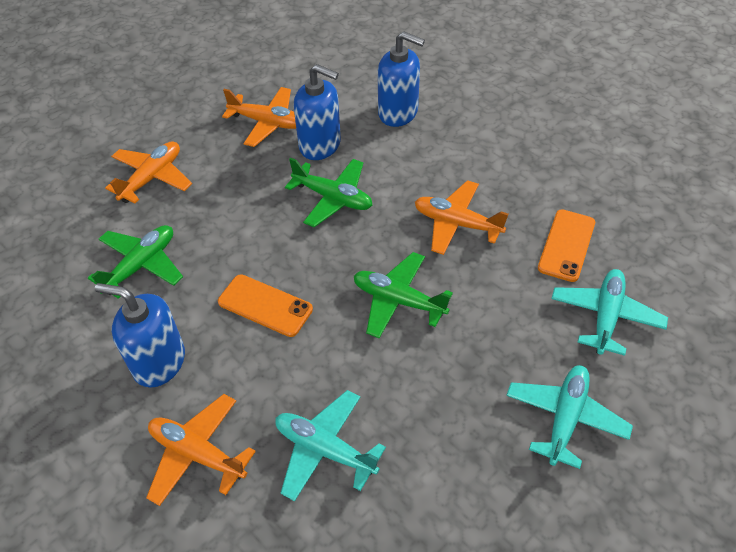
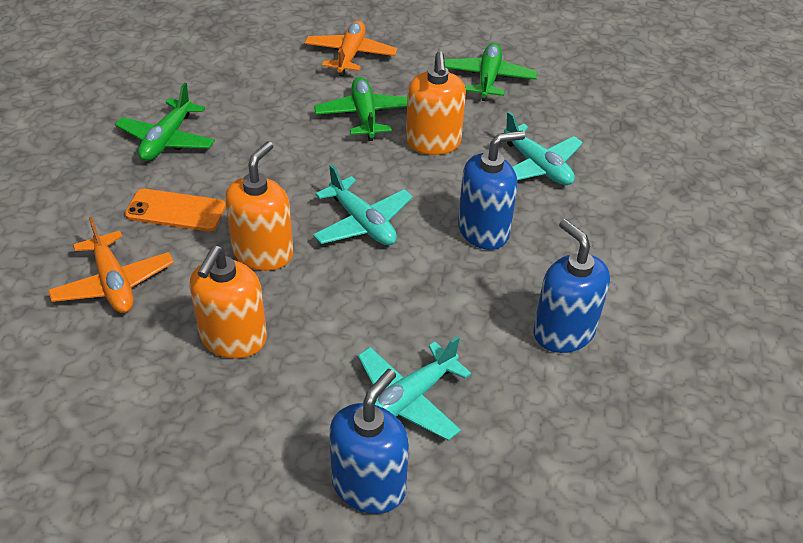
orange phone: 2 -> 1
orange plane: 4 -> 2
orange soap dispenser: 0 -> 3

